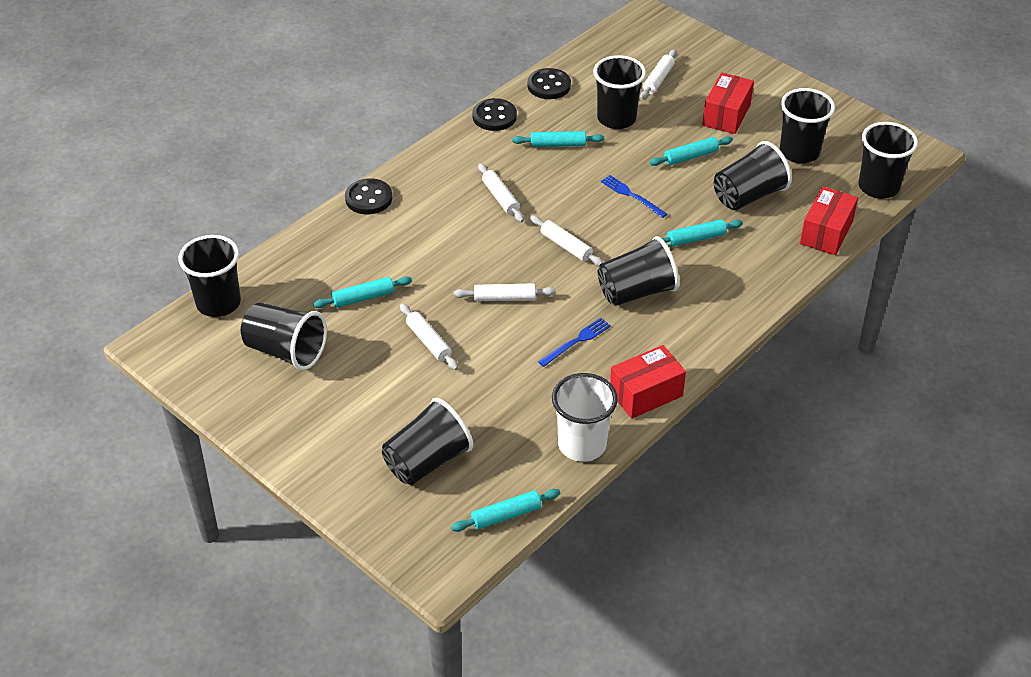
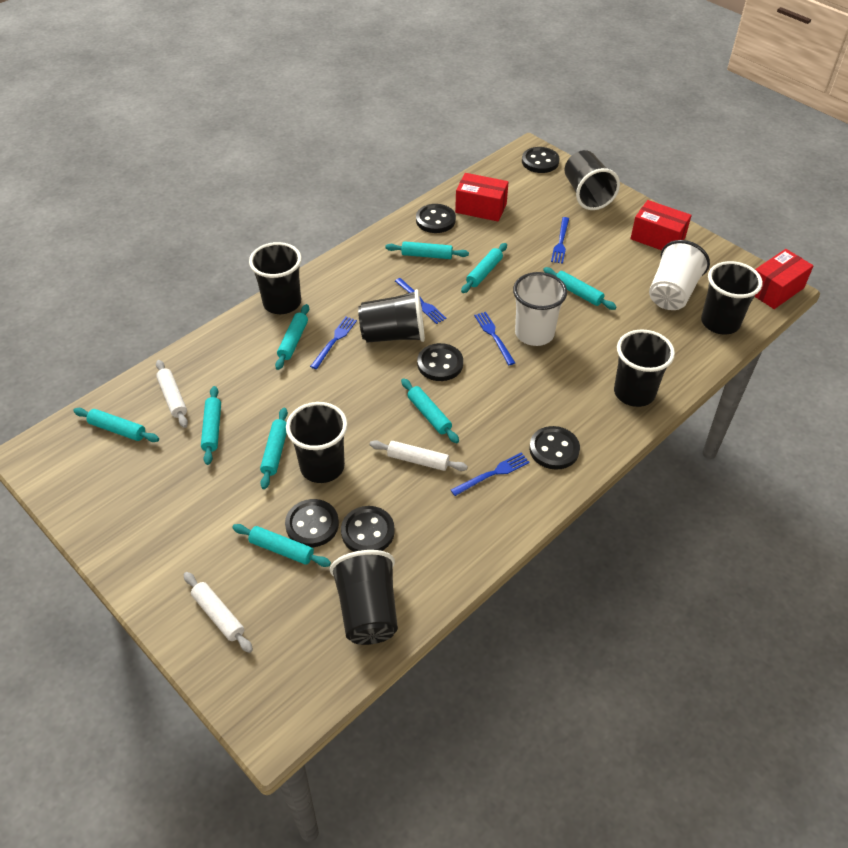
black button: 3 -> 6
black cup: 8 -> 7
blue fork: 2 -> 5
turquoise rolling pin: 5 -> 9
white cup: 1 -> 2
white rolling pin: 5 -> 3

